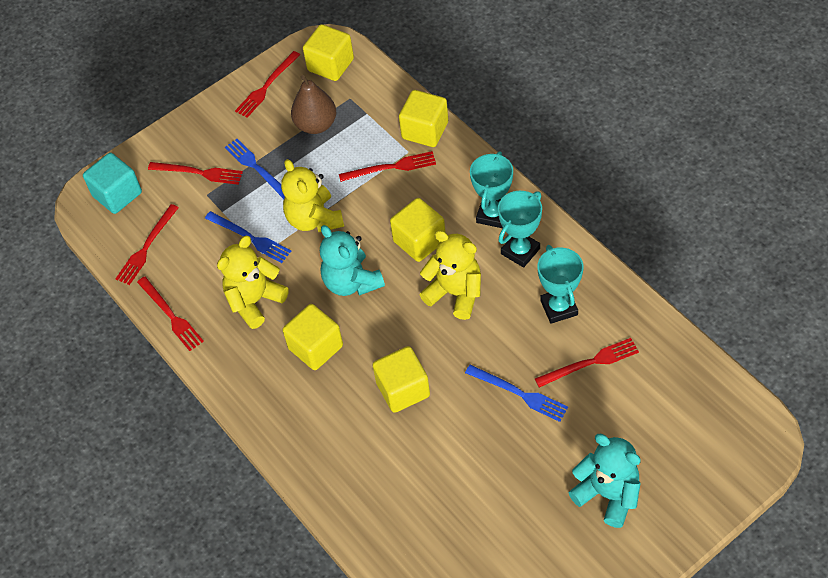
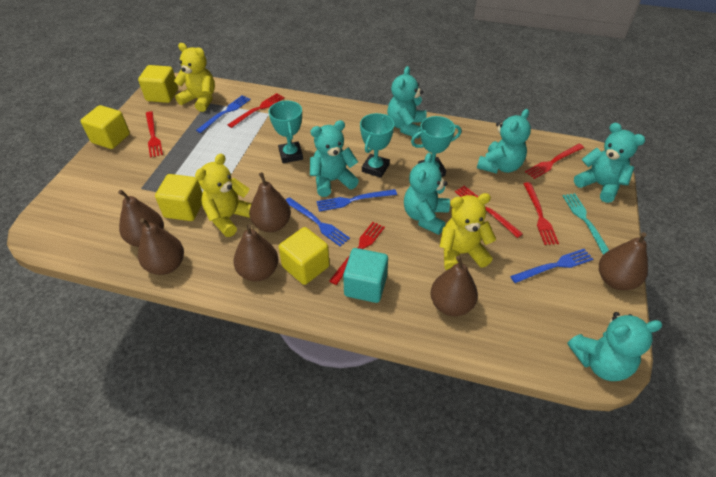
blue fork: 3 -> 4
brown pear: 1 -> 6
turquoise fork: 0 -> 1
turquoise teddy bear: 2 -> 6
yellow cube: 5 -> 4

